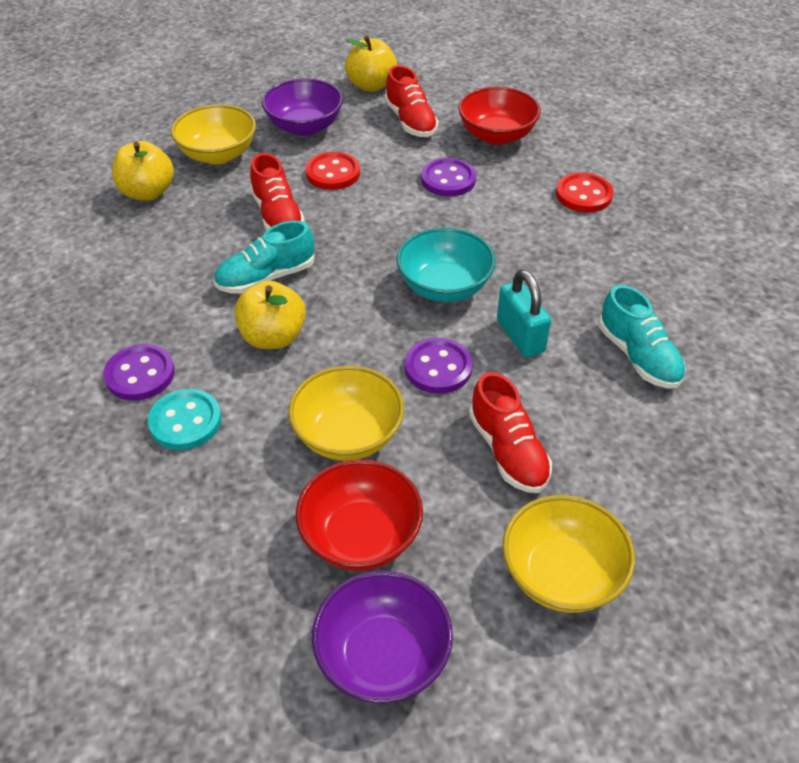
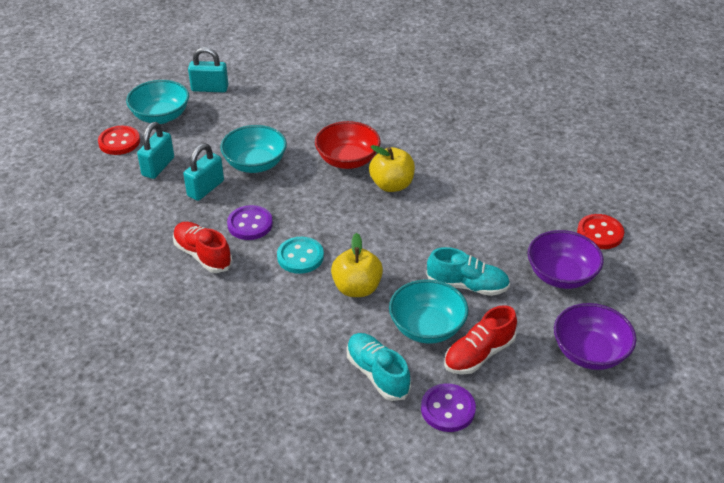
purple button: 3 -> 2
red bowl: 2 -> 1
red shoe: 3 -> 2
turquoise bowl: 1 -> 3
turquoise padlock: 1 -> 3
yellow apple: 3 -> 2
yellow bowl: 3 -> 0

